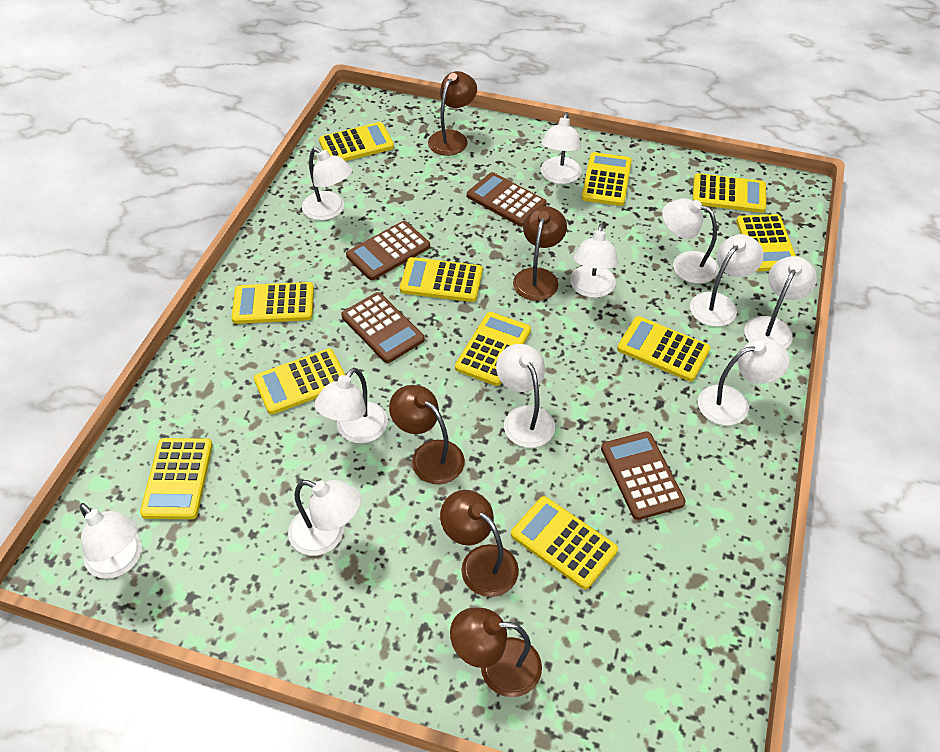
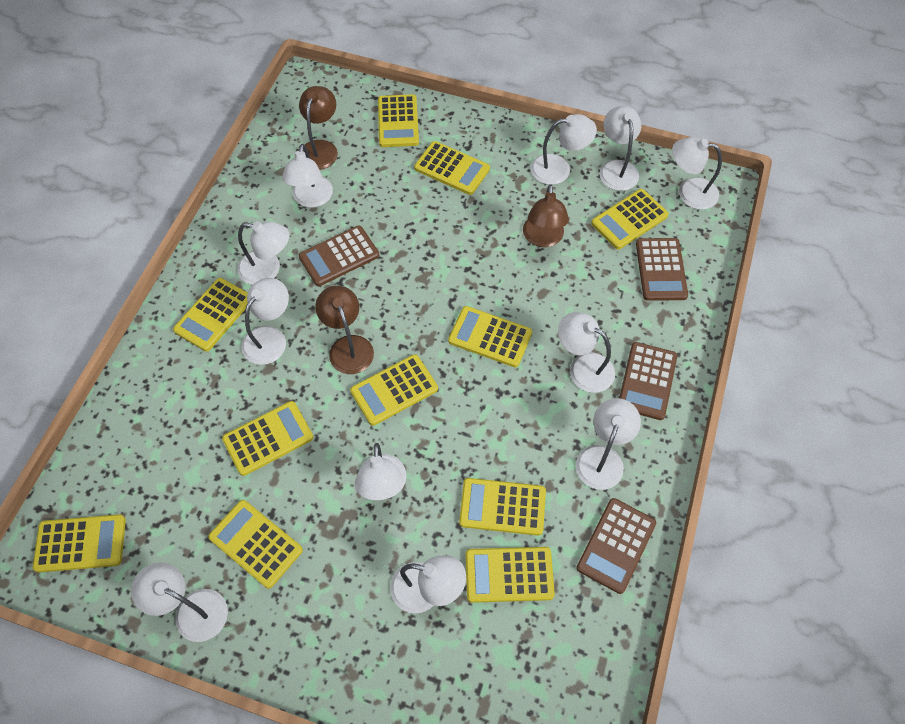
brown lamp: 5 -> 3

